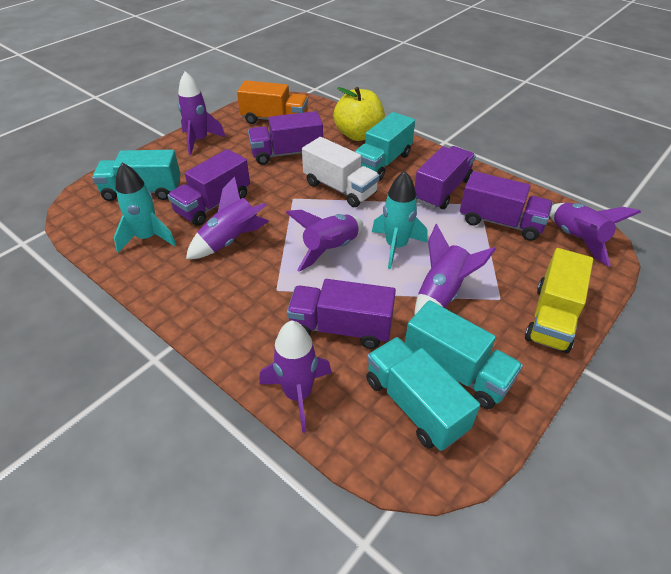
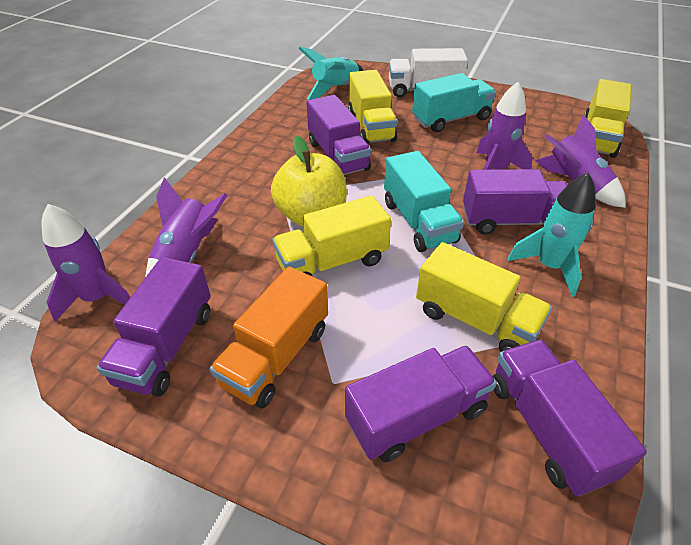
purple rocket: 6 -> 4
turquoise truck: 4 -> 2
yellow truck: 1 -> 4

